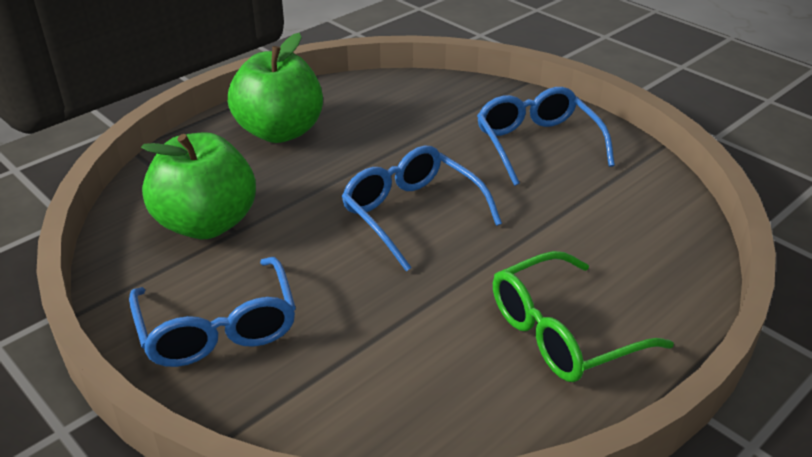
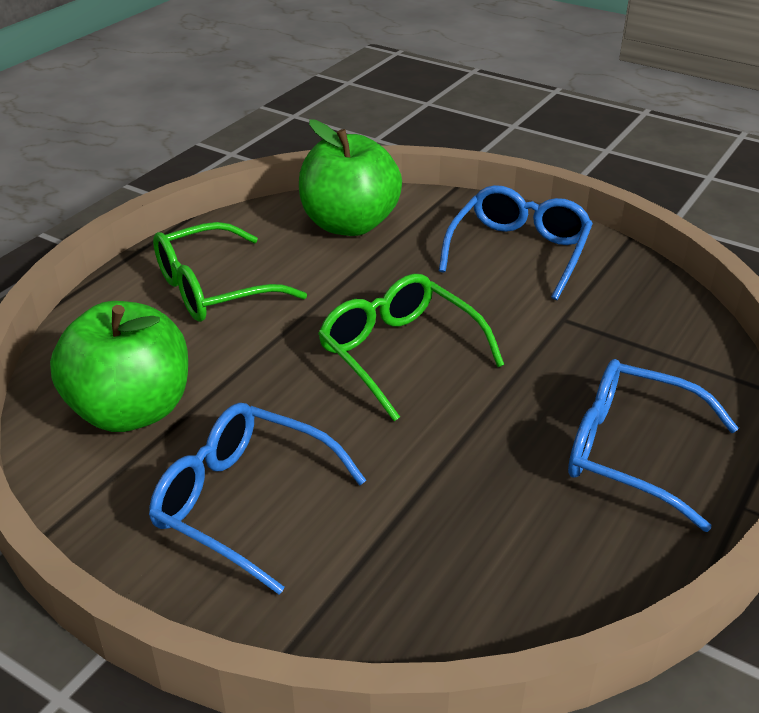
green glasses: 1 -> 2

